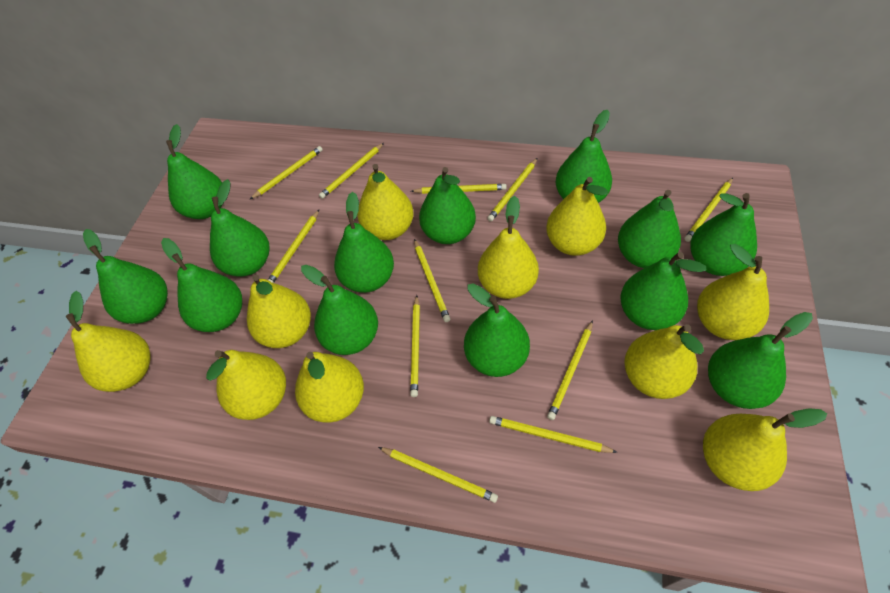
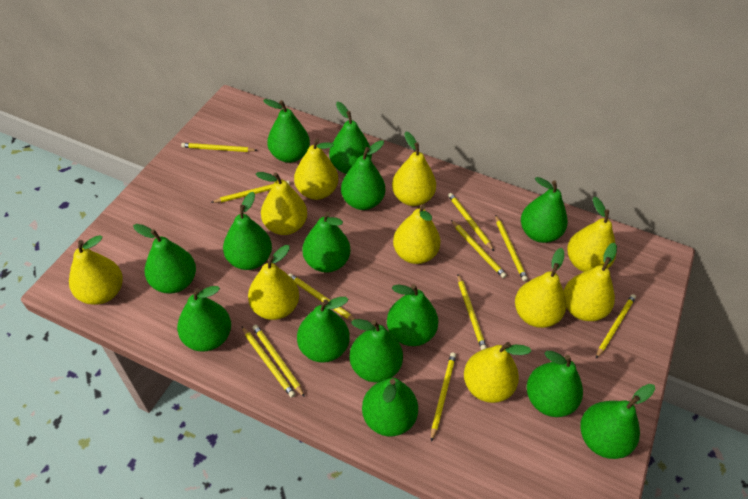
green pear: 13 -> 14

